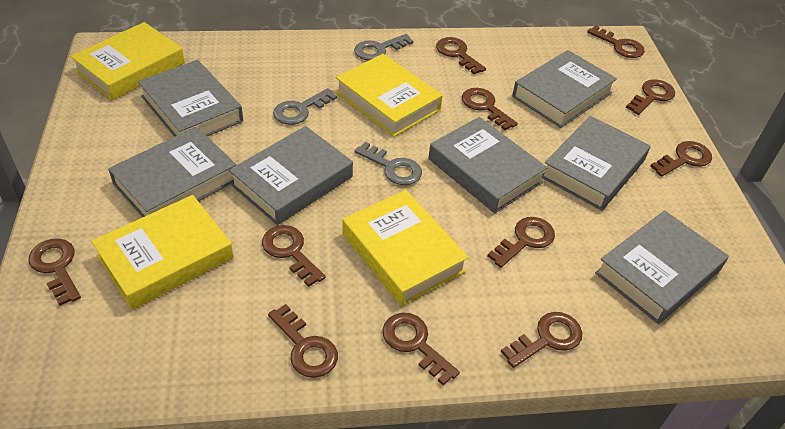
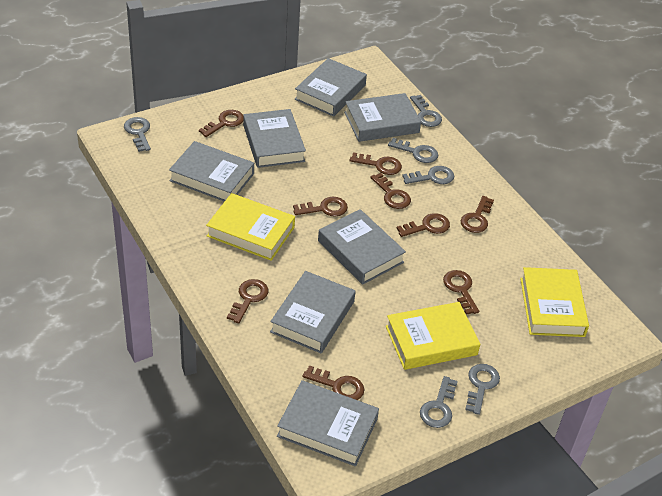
brown key: 11 -> 9
grey key: 3 -> 6
yellow book: 4 -> 3

